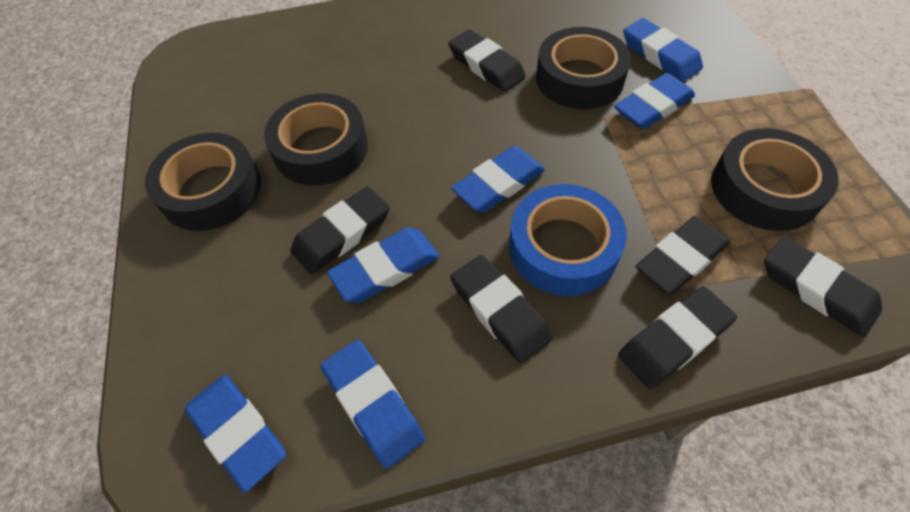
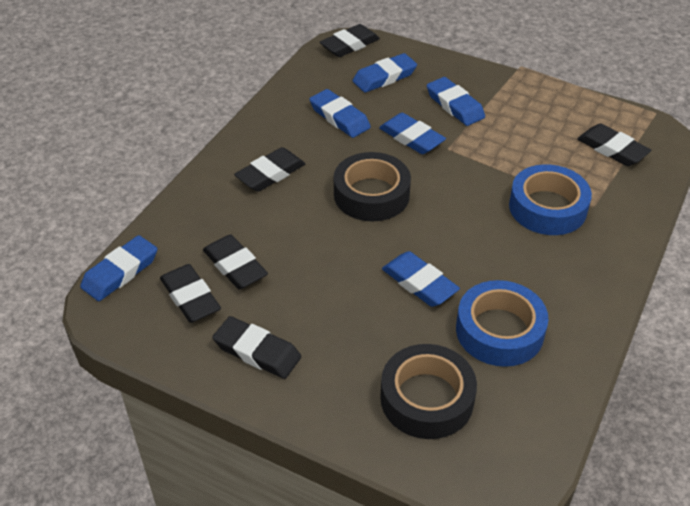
black tape: 4 -> 2
blue tape: 1 -> 2

